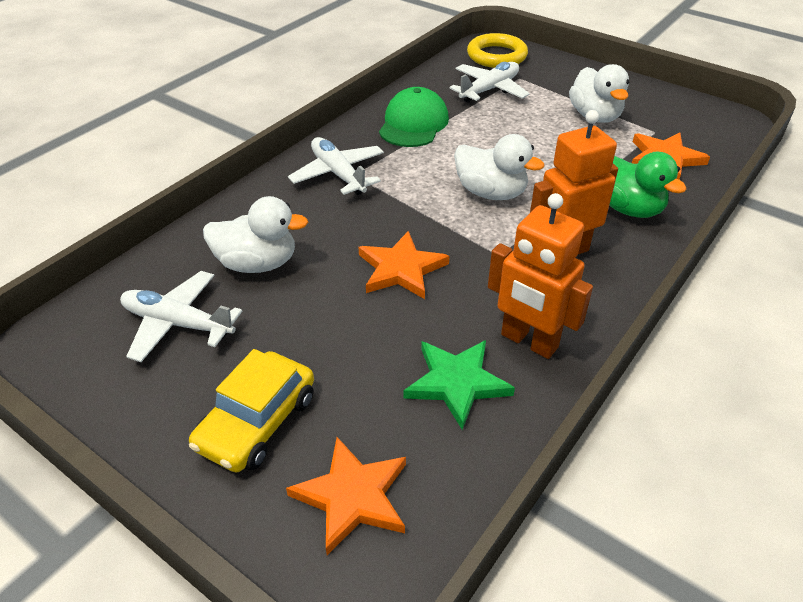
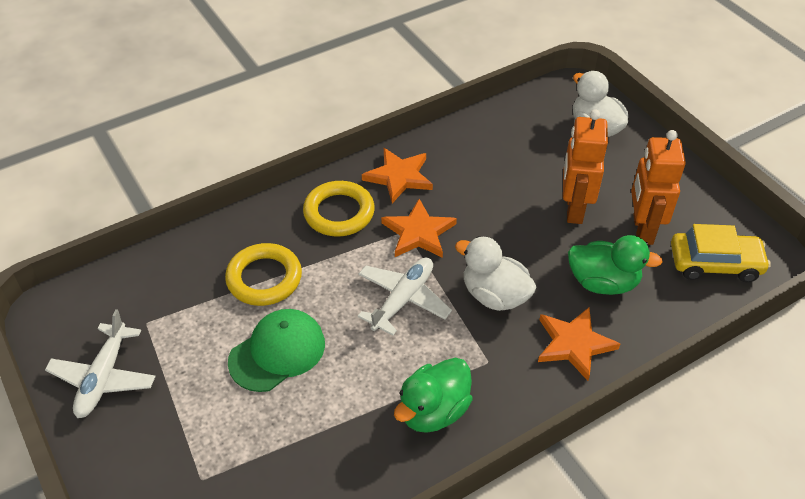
green duck: 1 -> 2
green star: 1 -> 0
white duck: 3 -> 2
white plane: 3 -> 2
yellow ring: 1 -> 2

